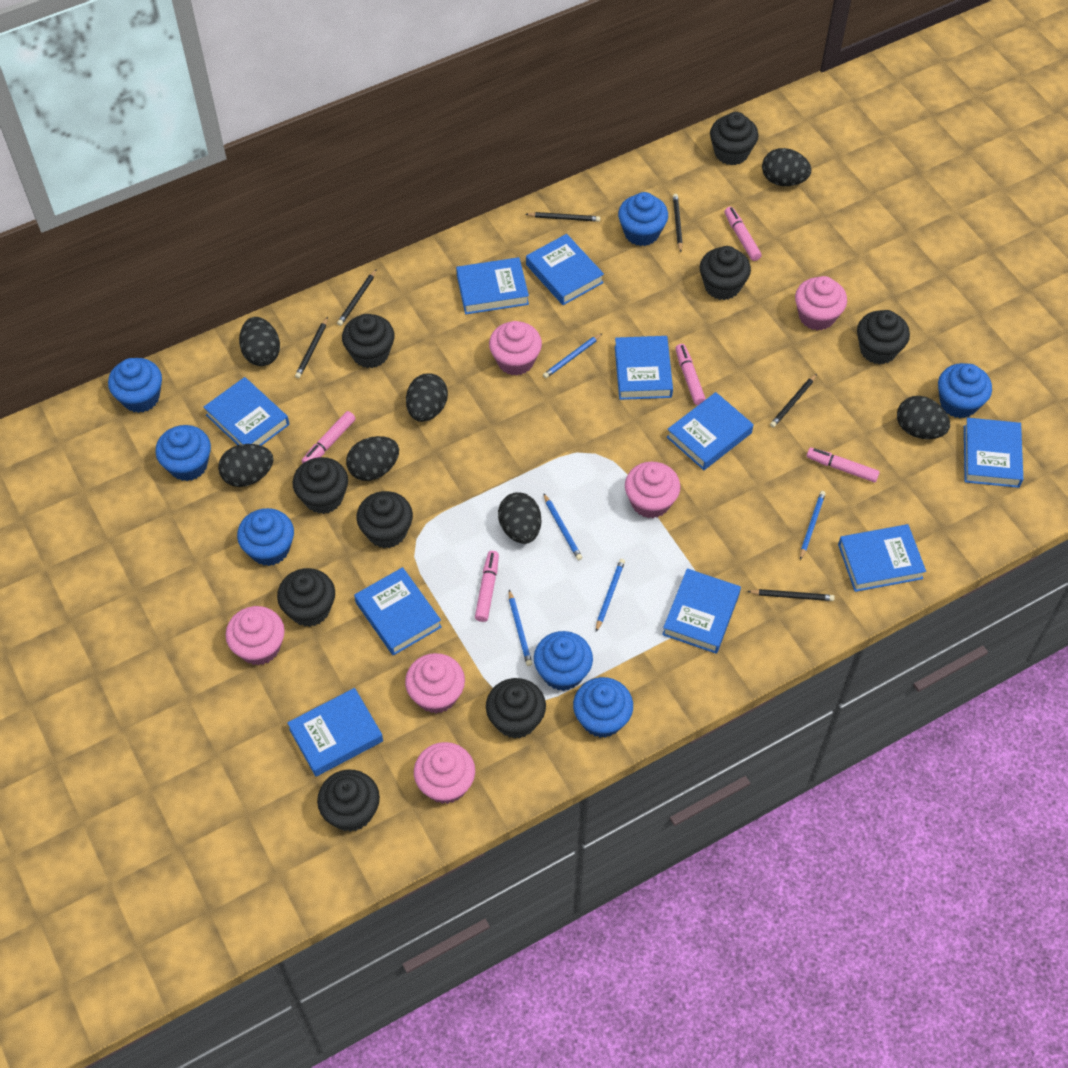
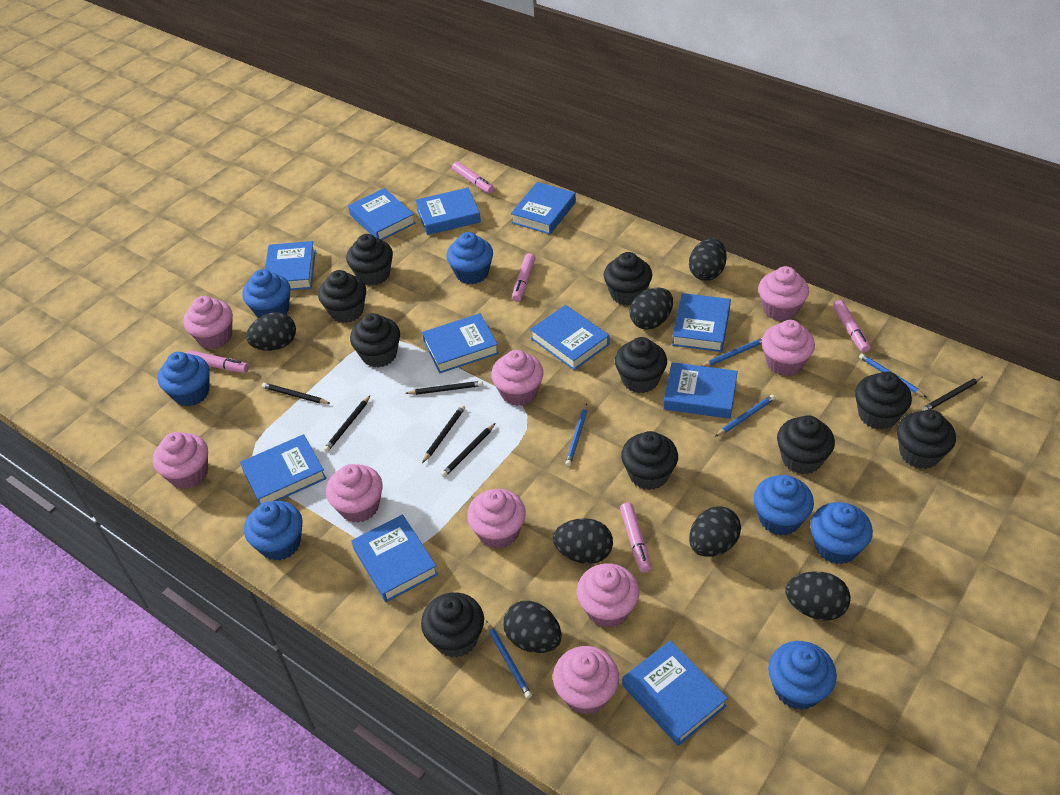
black cupcake: 9 -> 10
blue book: 10 -> 11
pink cupcake: 6 -> 9

